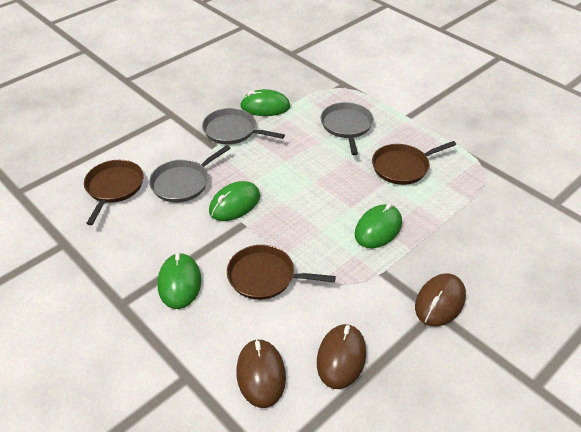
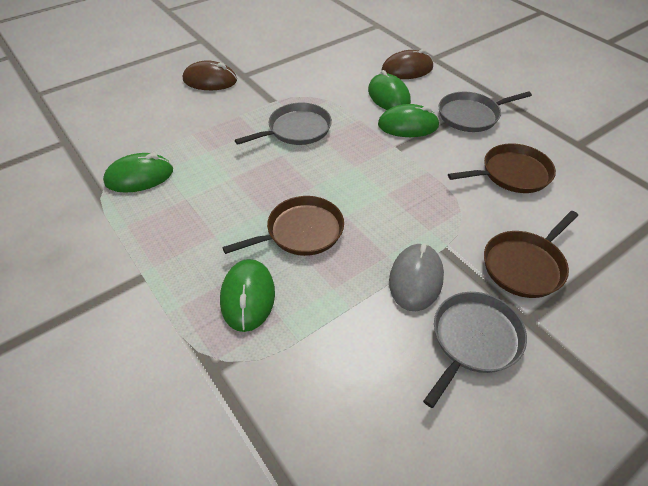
brown mouse: 3 -> 2
grey mouse: 0 -> 1

